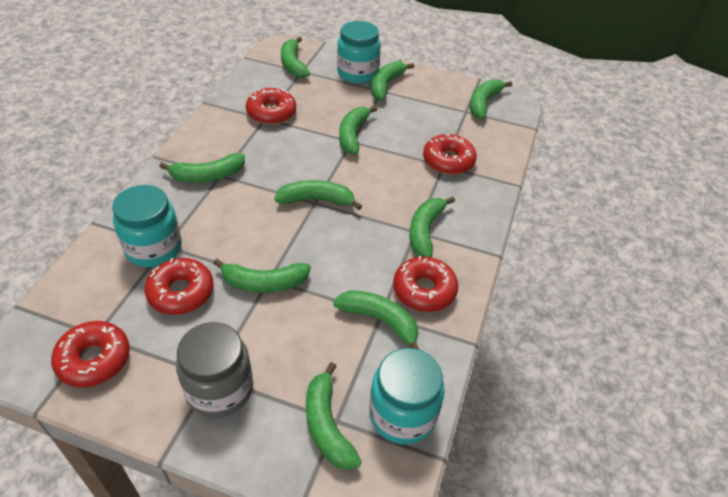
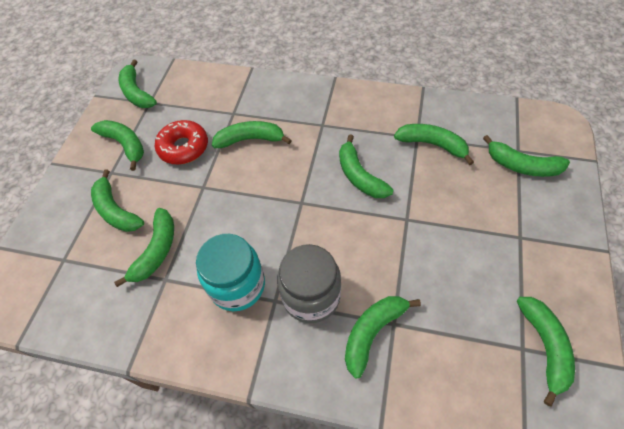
red donut: 5 -> 1
turquoise jar: 3 -> 1

